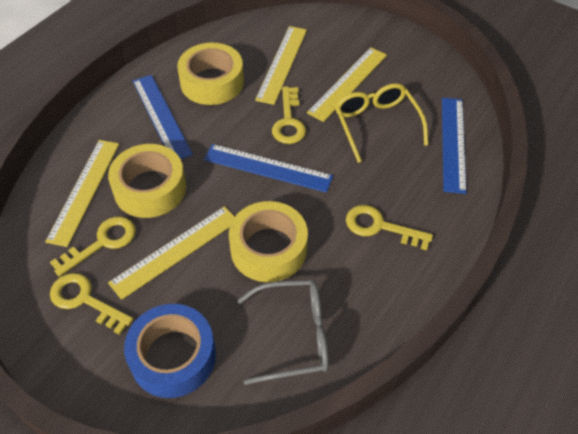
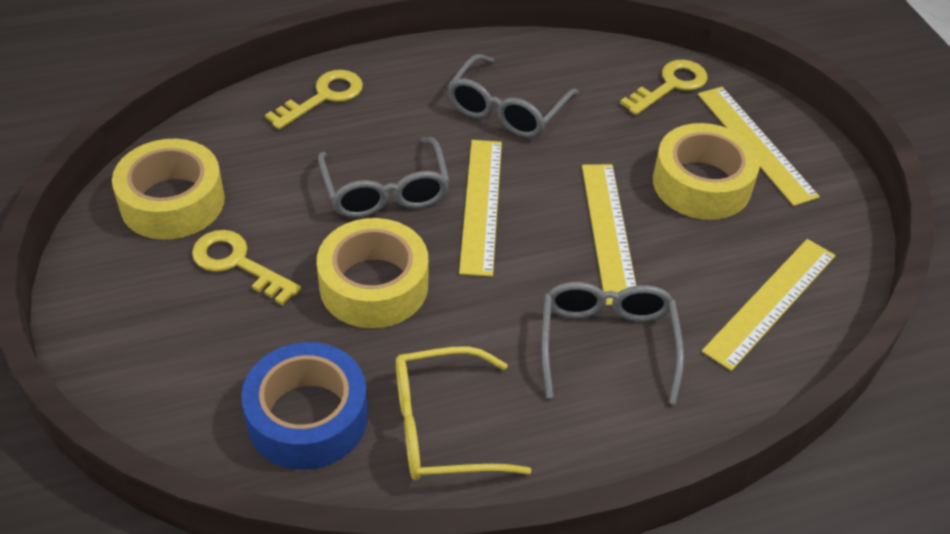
blue ruler: 3 -> 0
grey glasses: 1 -> 3
yellow key: 4 -> 3

